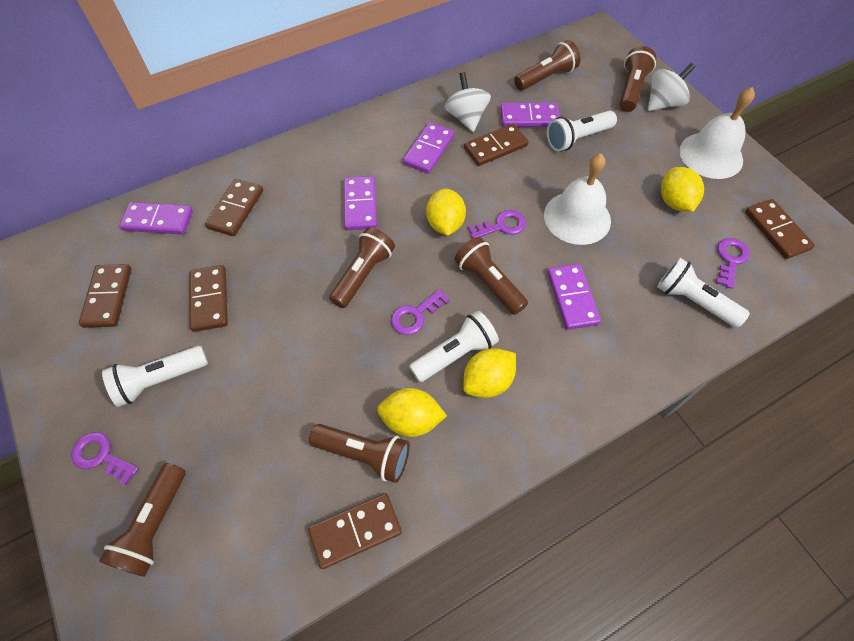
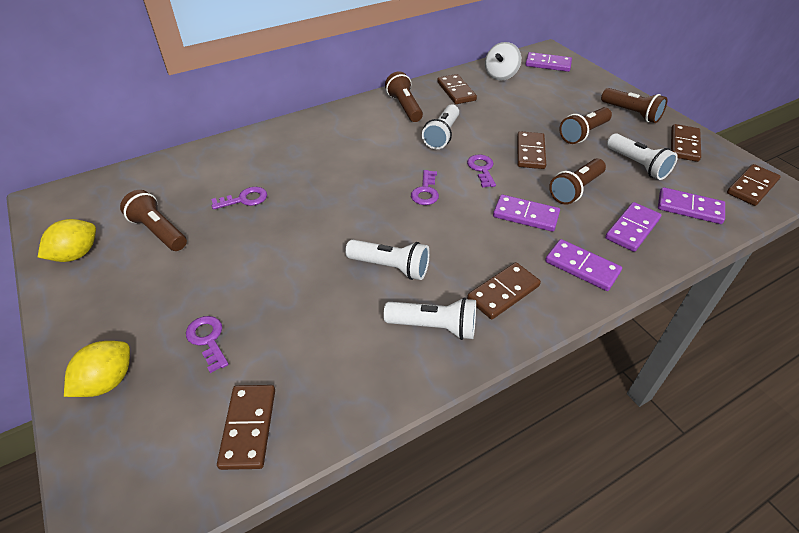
brown flashlight: 6 -> 5
white bell: 2 -> 0
white spinning top: 2 -> 1
yellow lemon: 4 -> 2

